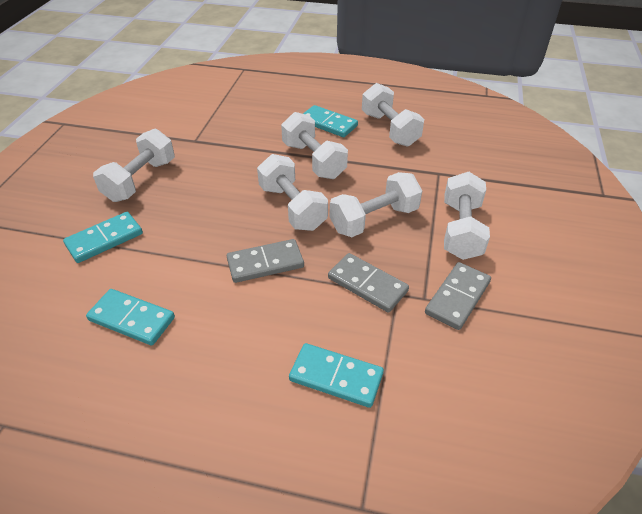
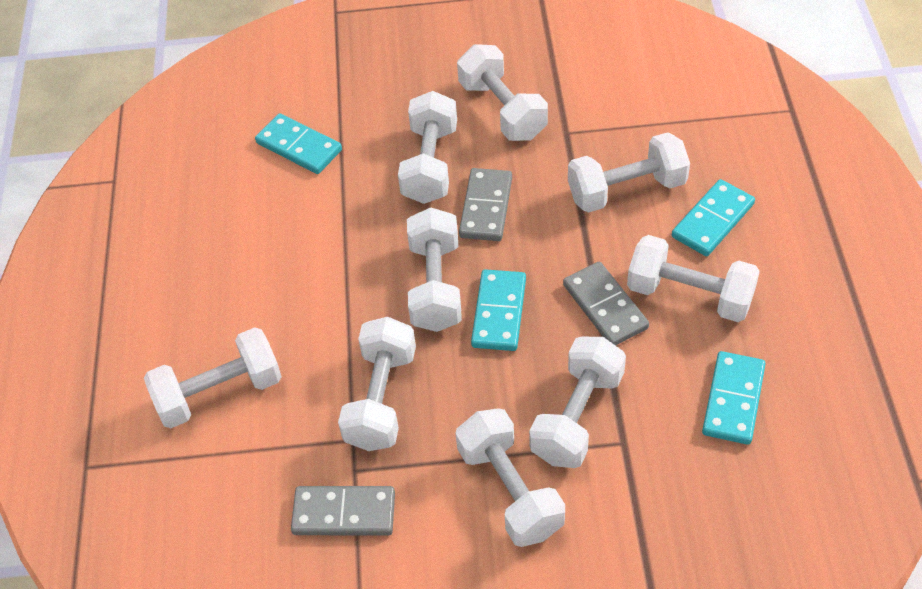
white dumbbell: 6 -> 9

